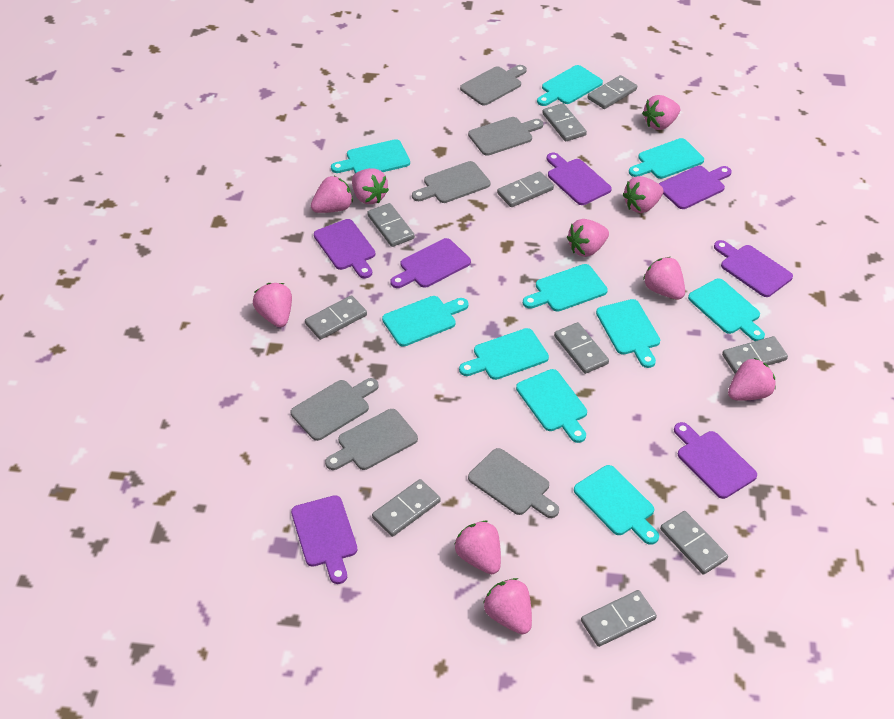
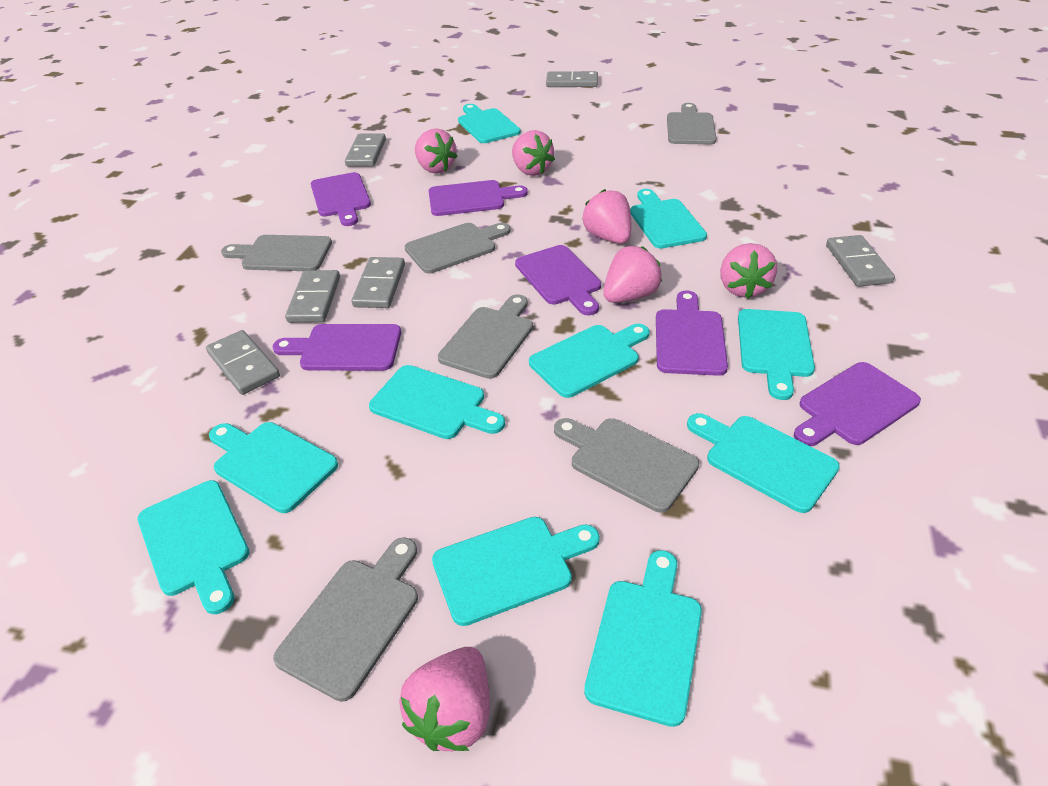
grey domino: 10 -> 6
pink strawberry: 10 -> 6
purple cutting board: 7 -> 6

